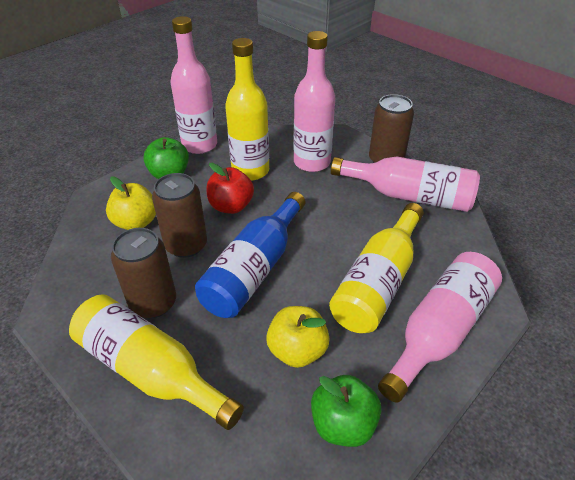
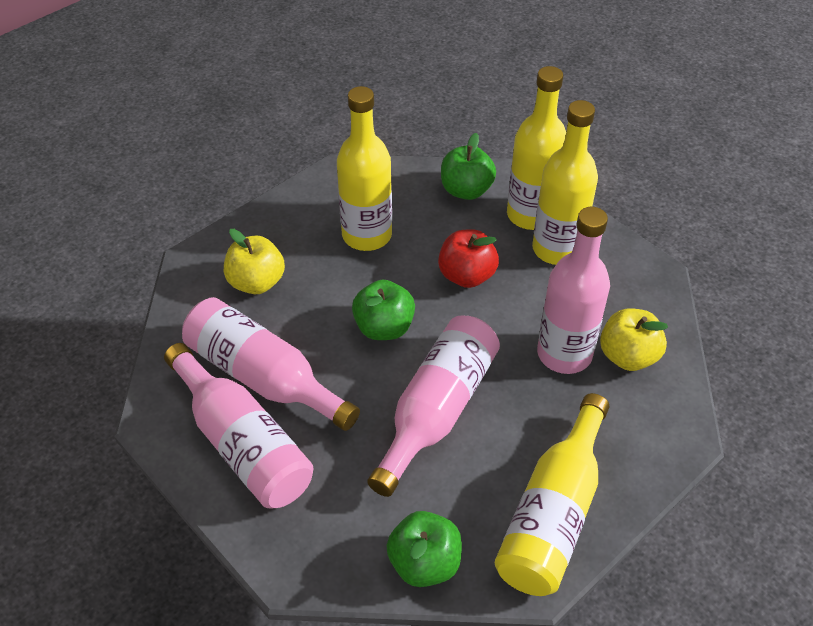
blue bottle: 1 -> 0
brown can: 3 -> 0
green apple: 2 -> 3
yellow bottle: 3 -> 4

